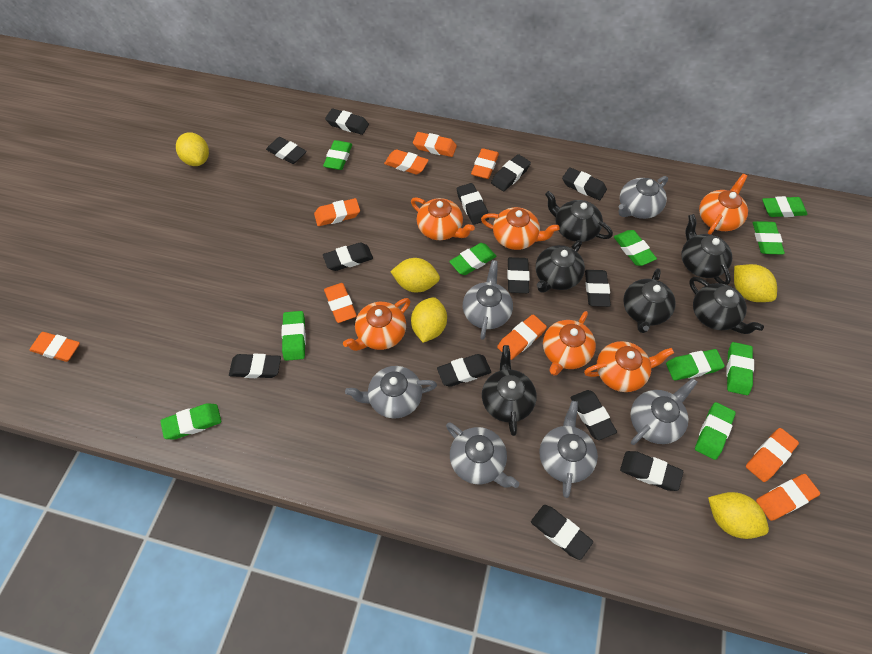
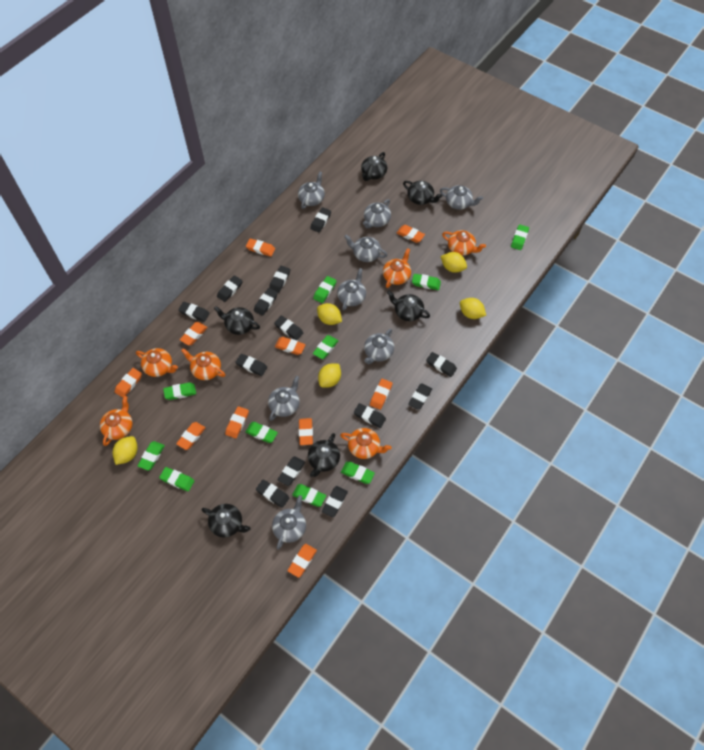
grey teapot: 6 -> 8
orange eraser: 9 -> 10

